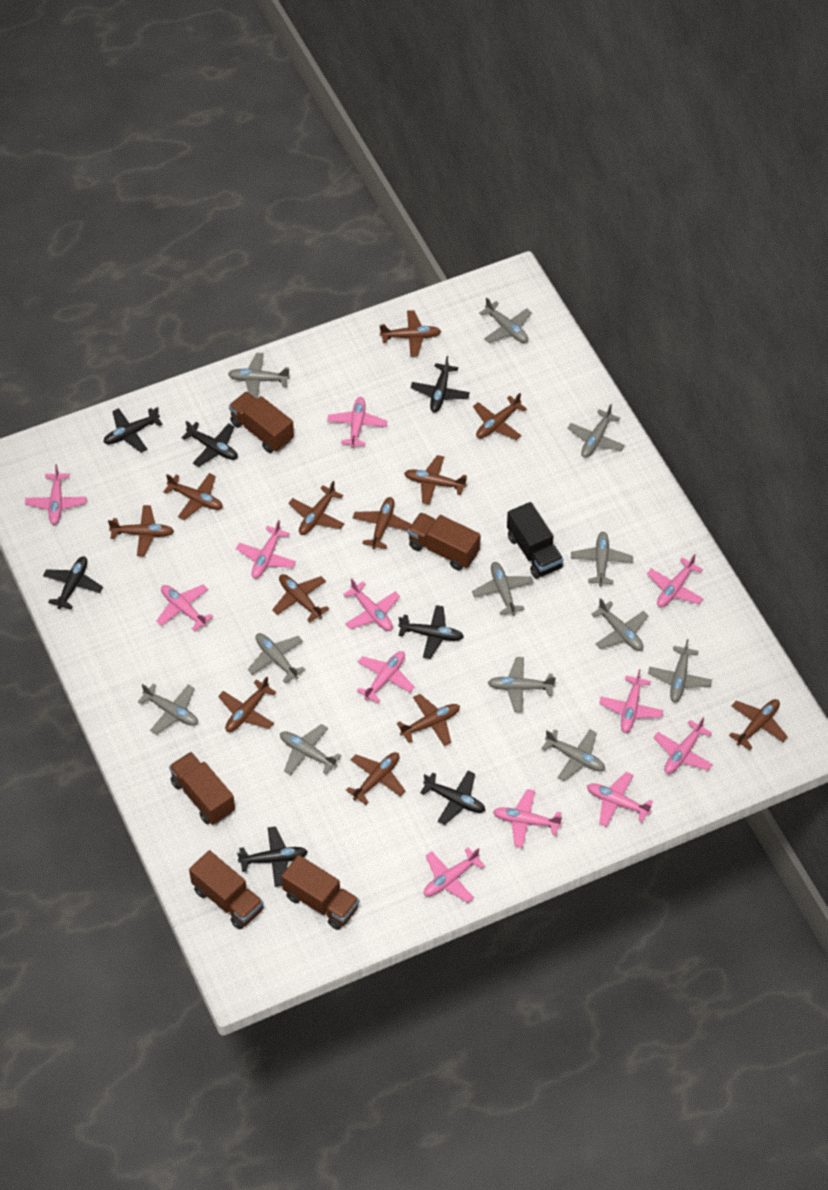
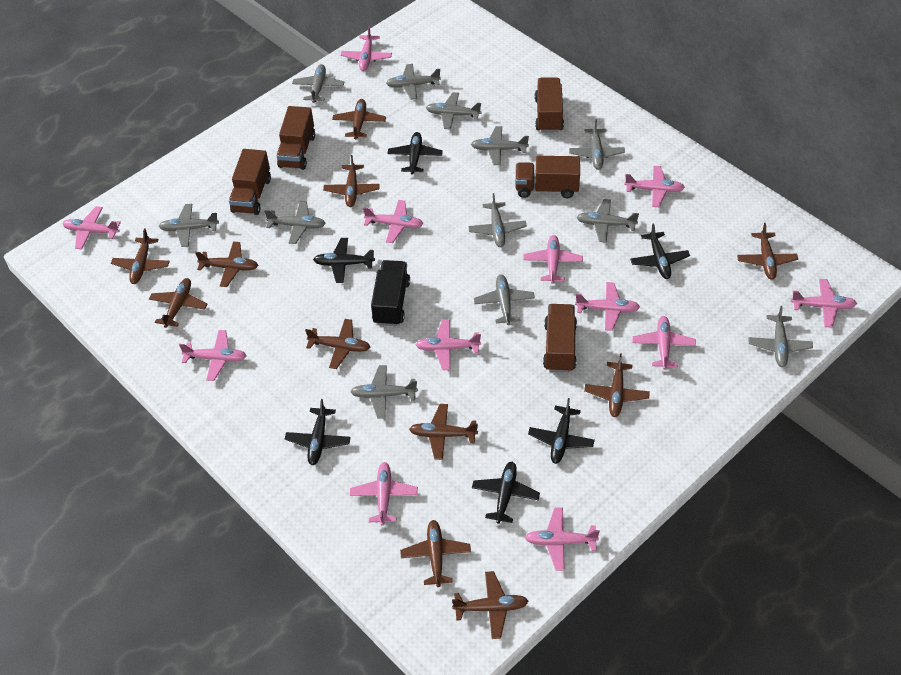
black plane: 7 -> 6
brown plane: 12 -> 11

